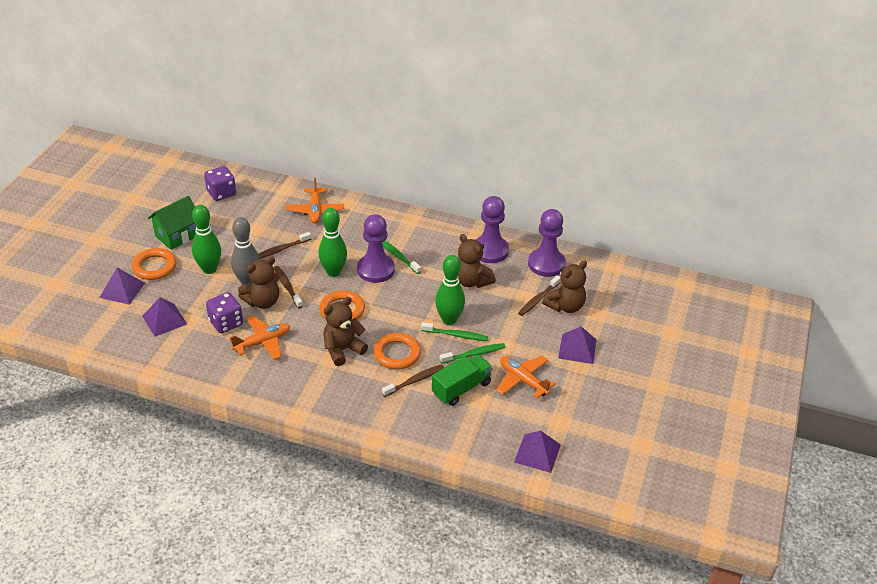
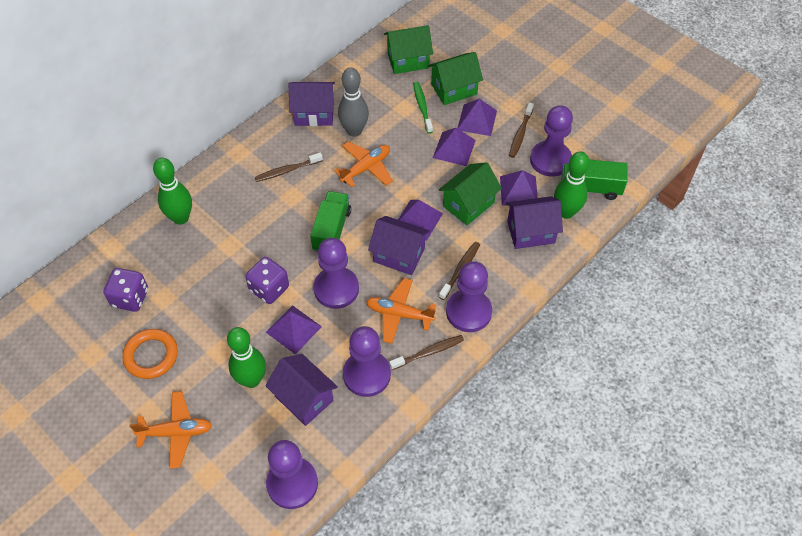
brown teddy bear: 4 -> 0
green house: 1 -> 3
green toothbrush: 3 -> 1
green truck: 1 -> 2
orange ring: 3 -> 1
purple house: 0 -> 4
purple pawn: 3 -> 5
purple pyramid: 4 -> 5

